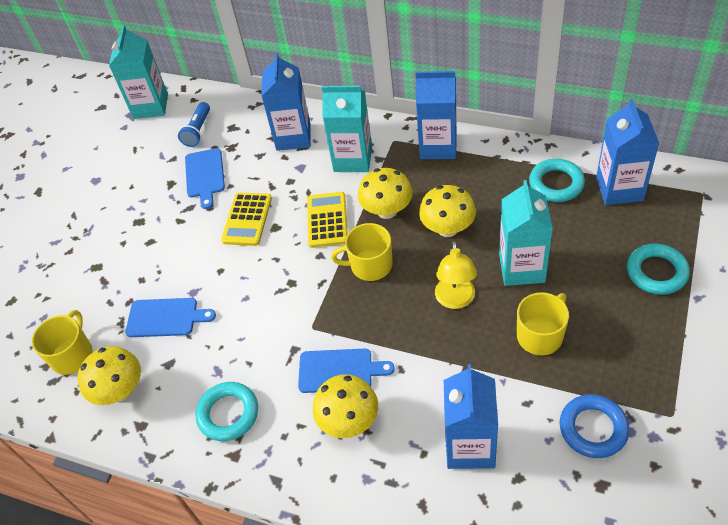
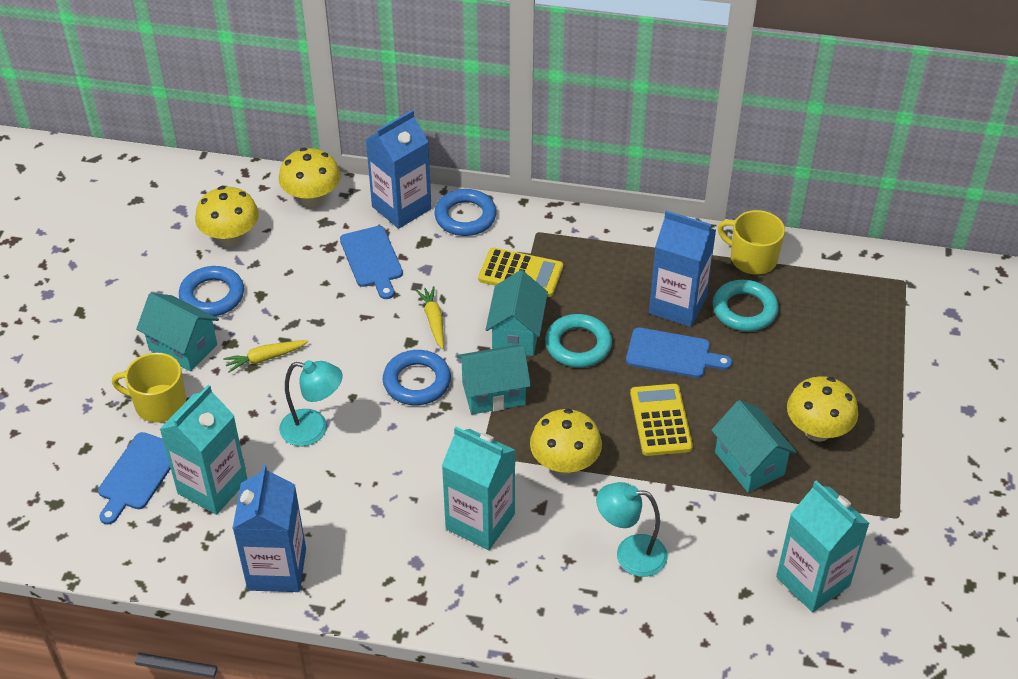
blue carton: 4 -> 3
blue flashlight: 1 -> 0
blue ring: 1 -> 3
turquoise house: 0 -> 4
turquoise lamp: 0 -> 2
turquoise ring: 3 -> 2
yellow carrot: 0 -> 2
yellow lamp: 1 -> 0
yellow mug: 3 -> 2

